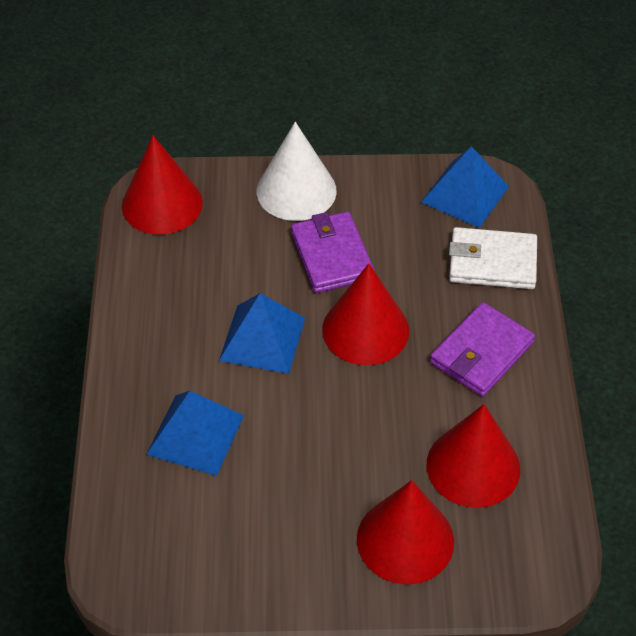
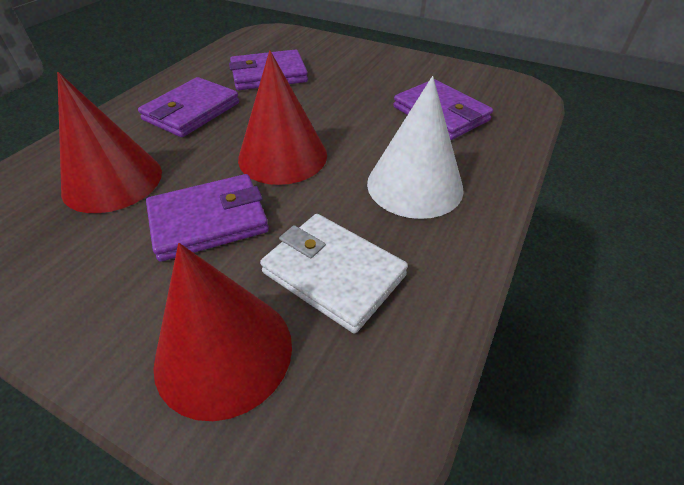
blue pyramid: 3 -> 0
purple wallet: 2 -> 4
red cone: 4 -> 3

